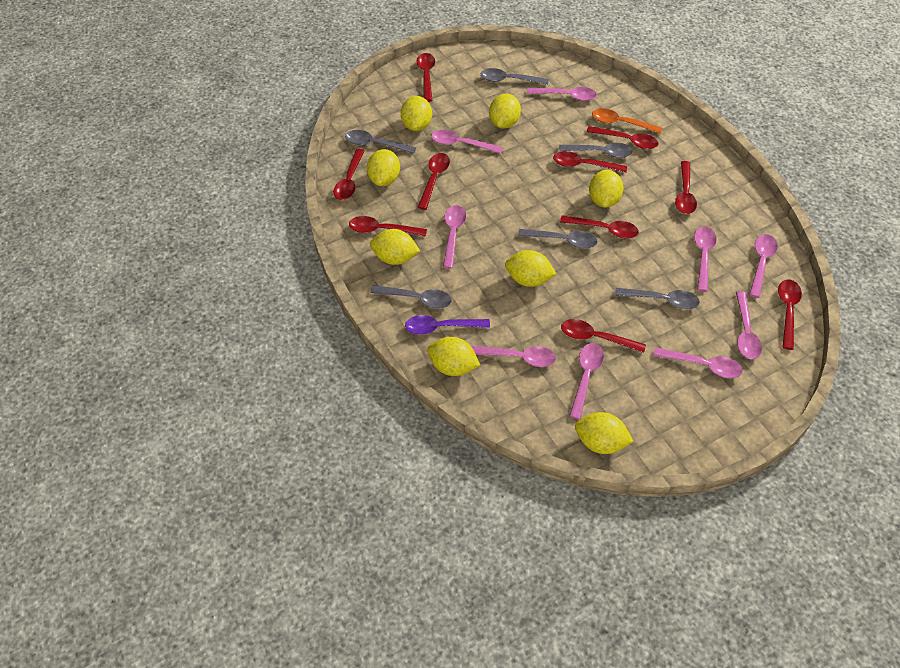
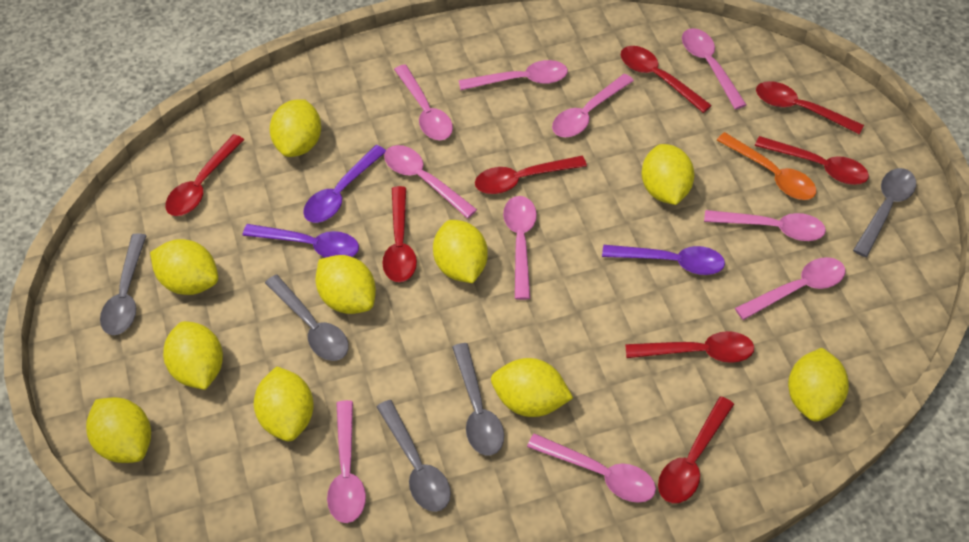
grey spoon: 6 -> 5
pink spoon: 9 -> 10
purple spoon: 1 -> 3
red spoon: 10 -> 8
yellow lemon: 8 -> 10

